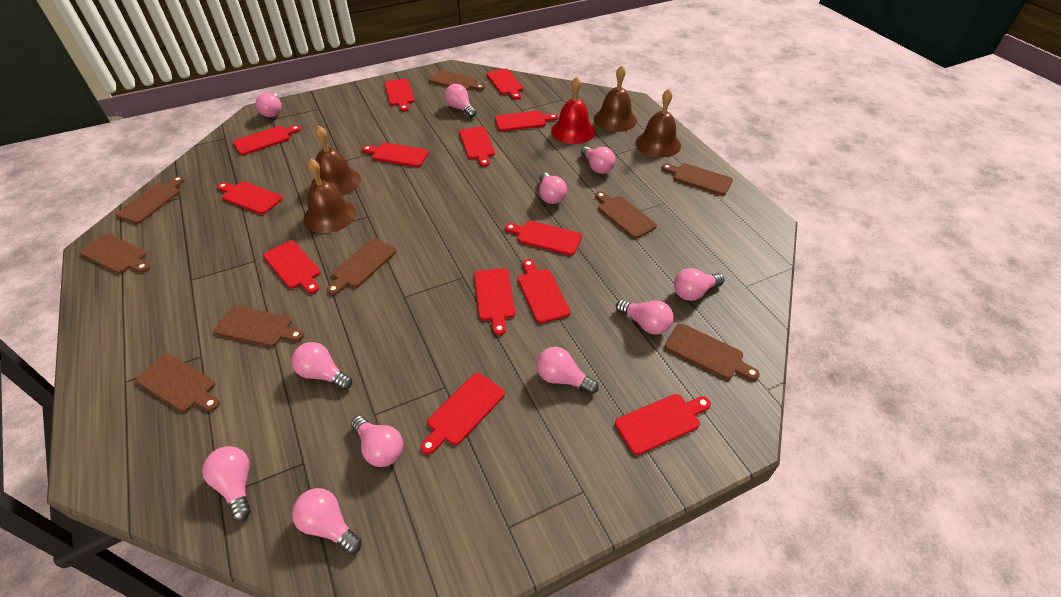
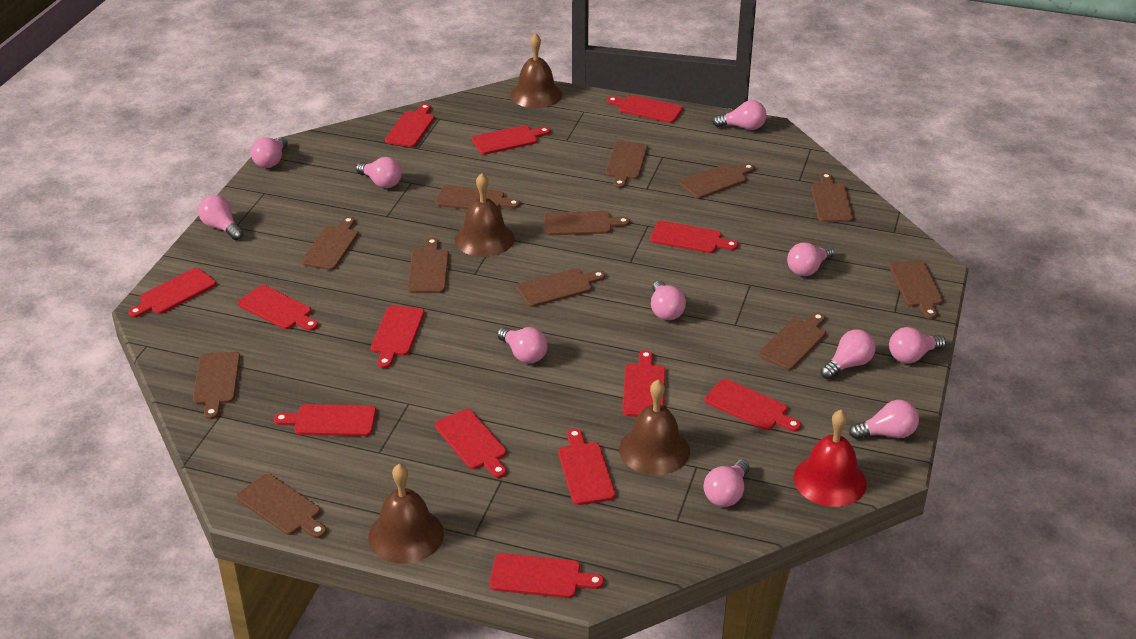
brown cutting board: 9 -> 12

